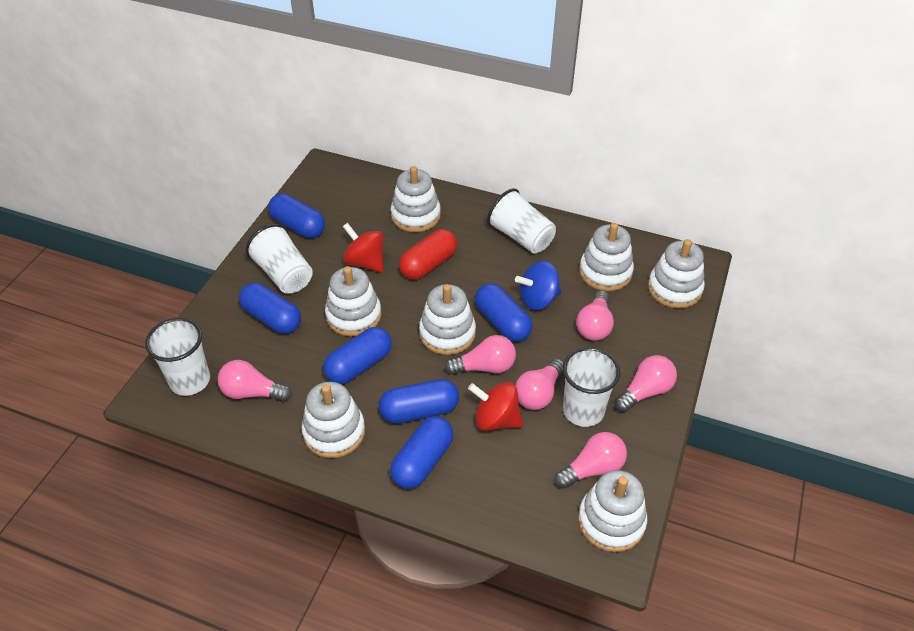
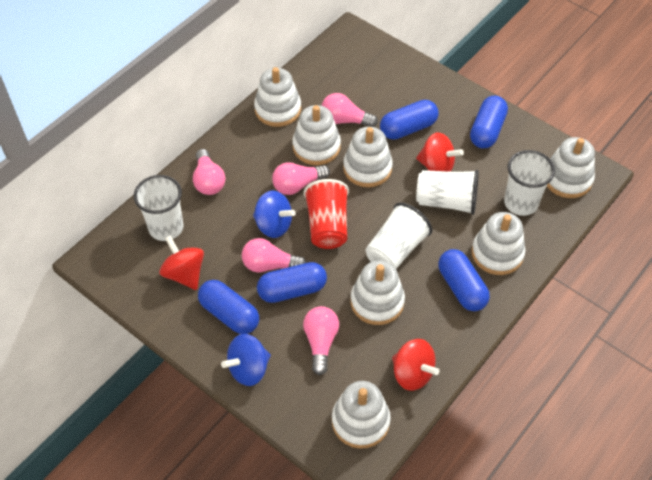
blue capsule: 6 -> 5
blue spinning top: 1 -> 2
pink light bulb: 6 -> 5
red capsule: 1 -> 0
red cup: 0 -> 1
red spinning top: 2 -> 3

